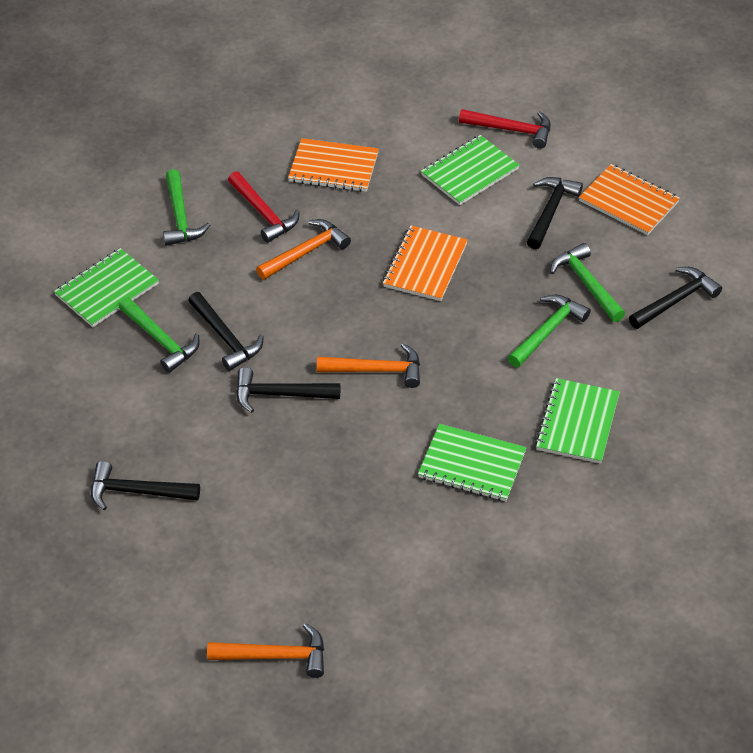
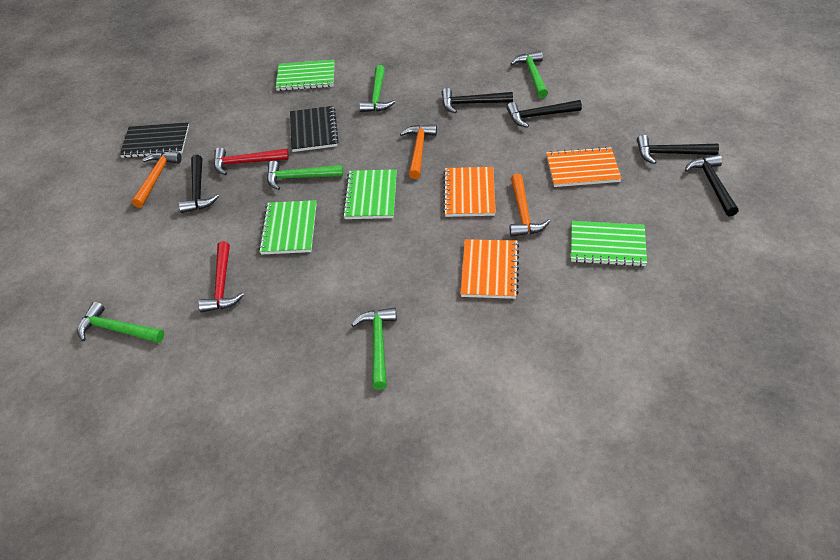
black notebook: 0 -> 2
green hammer: 4 -> 5

